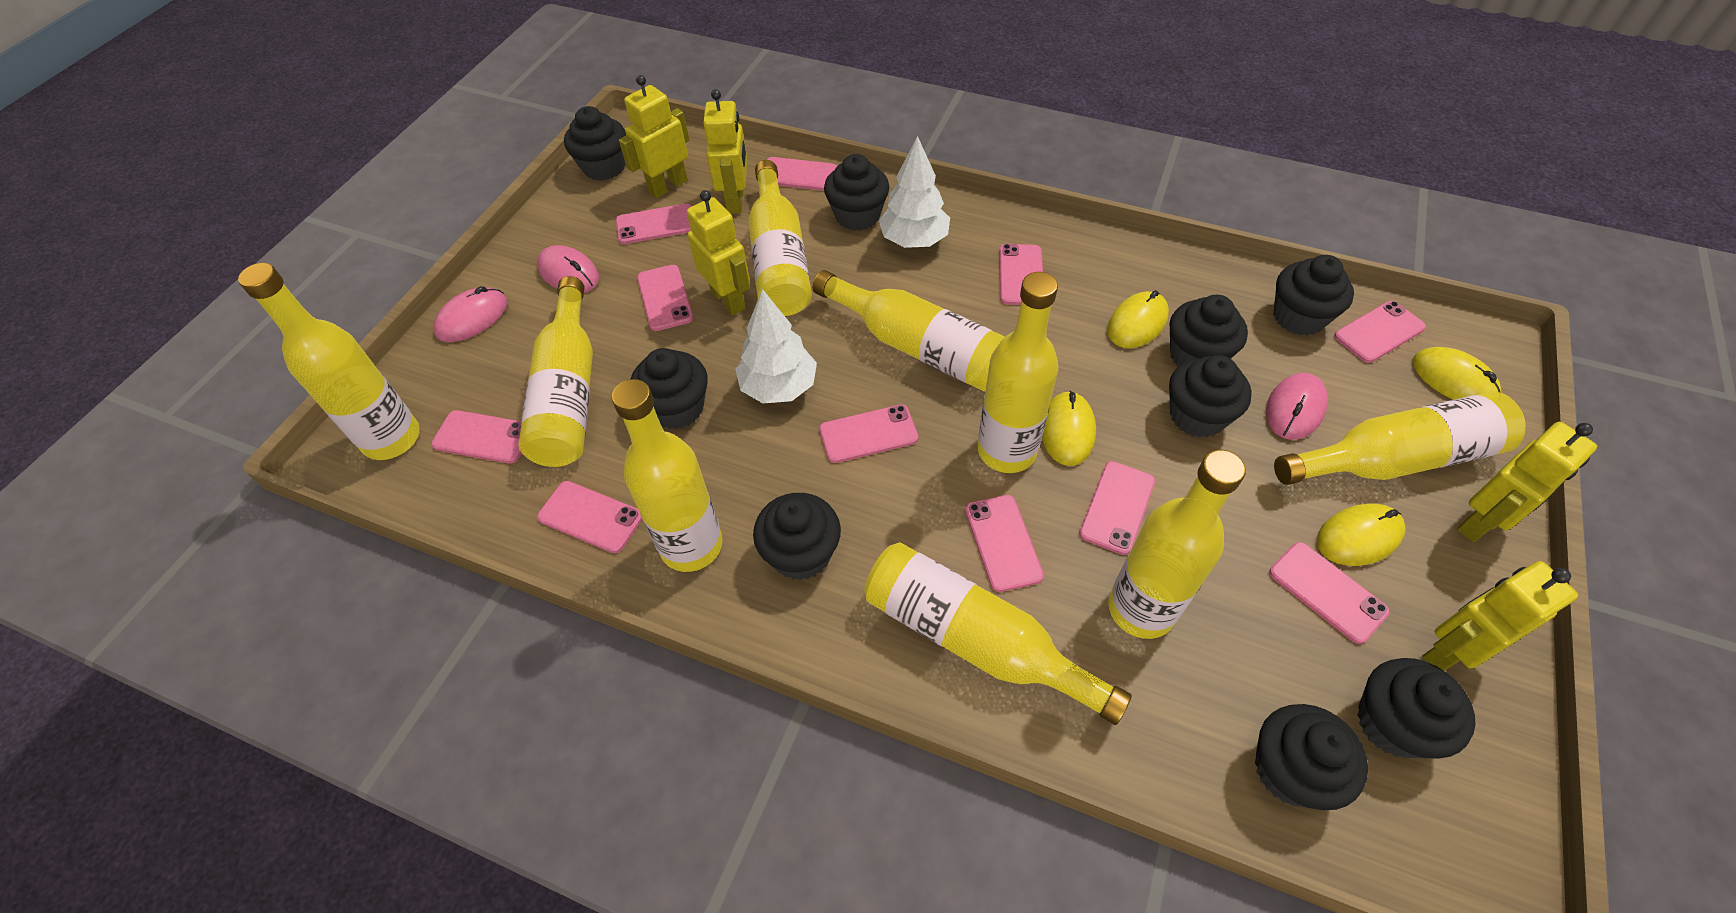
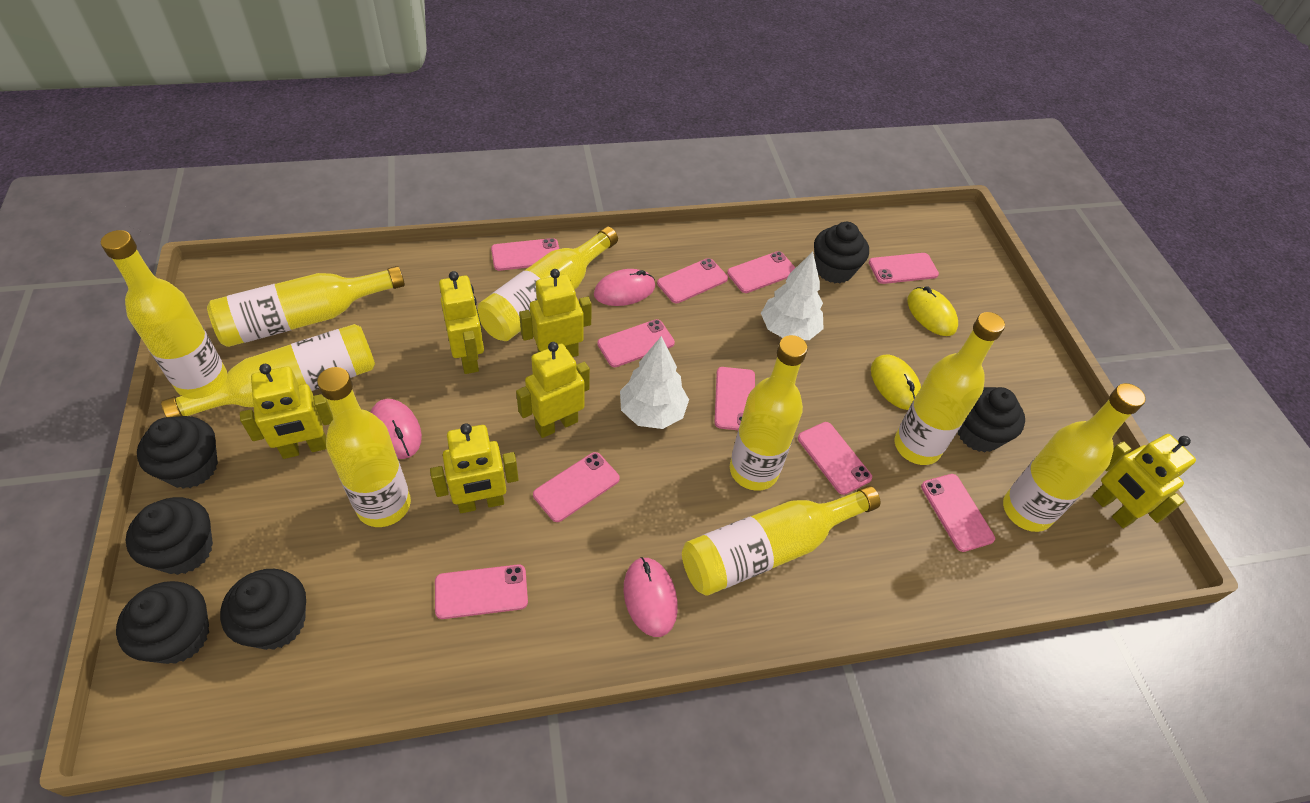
black cupcake: 9 -> 6
pink phone: 11 -> 10
yellow mouse: 4 -> 2
yellow robot: 5 -> 6

